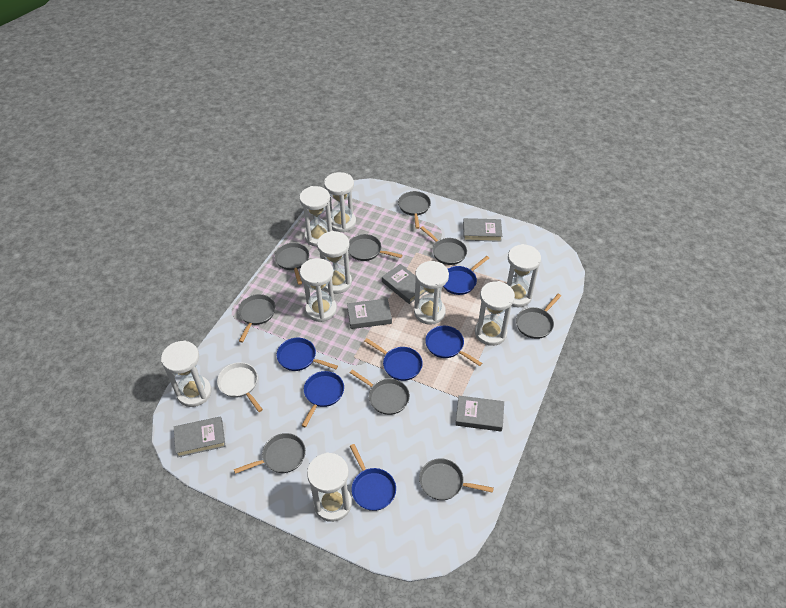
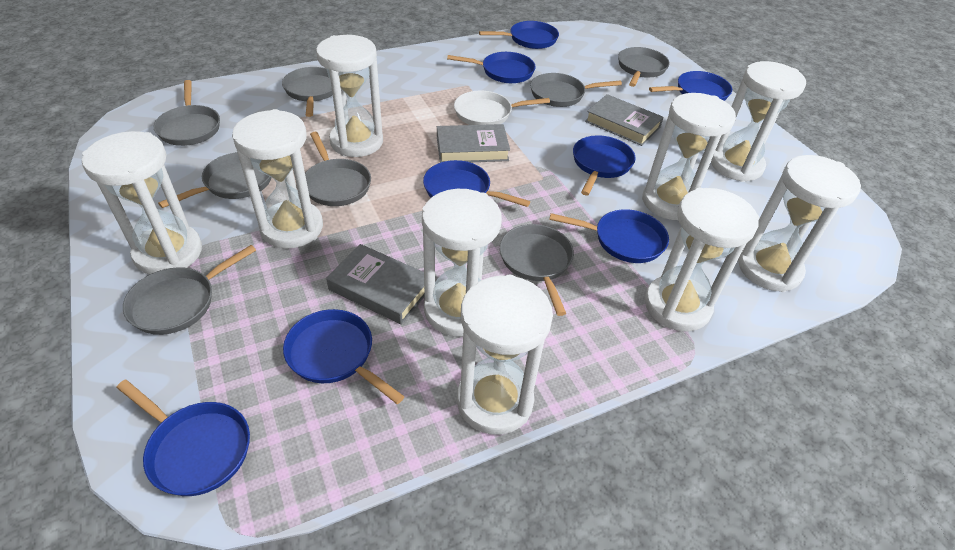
blue pan: 6 -> 8
grey book: 5 -> 3
grey pan: 9 -> 8

